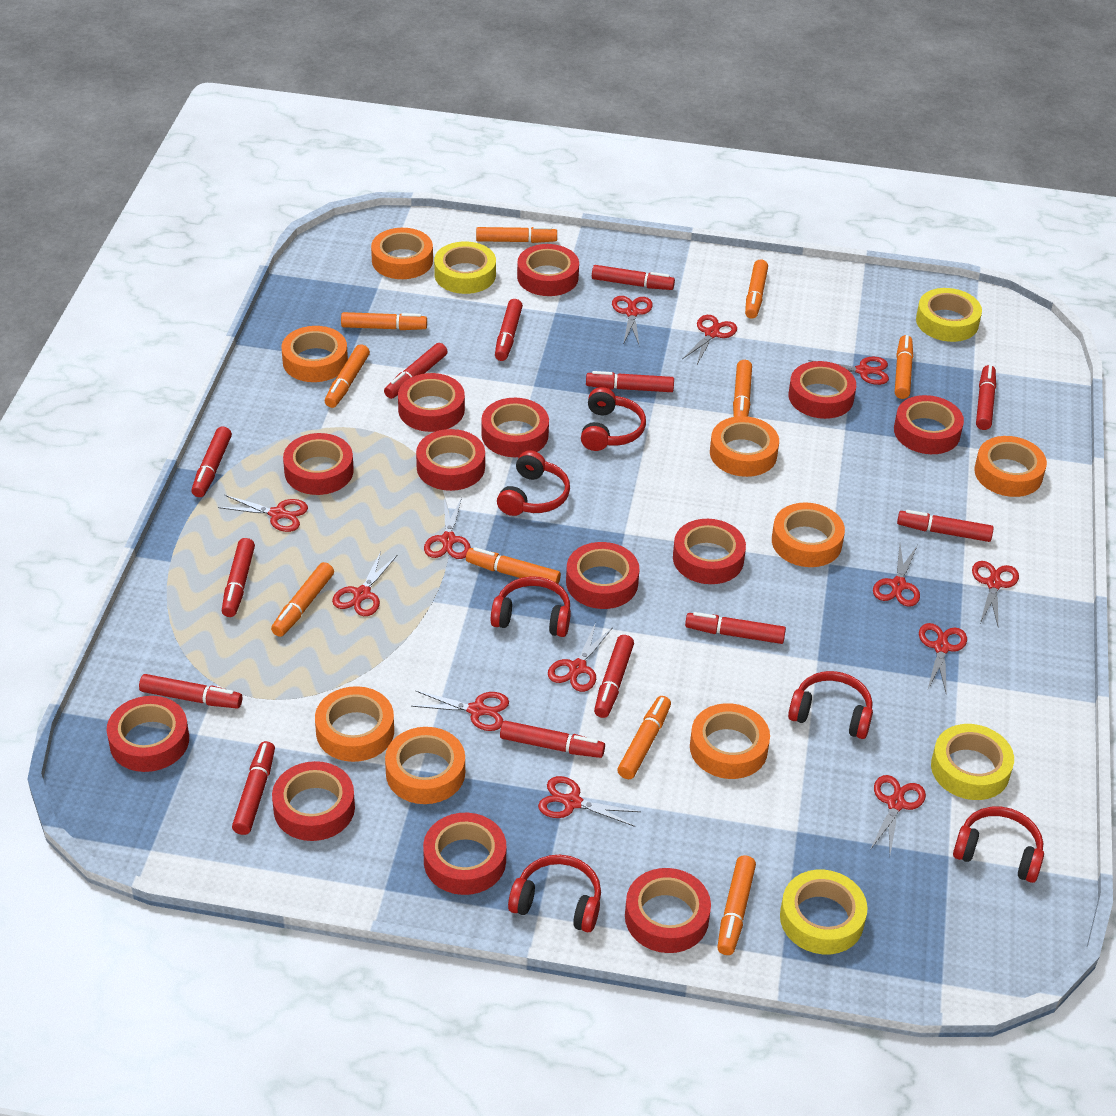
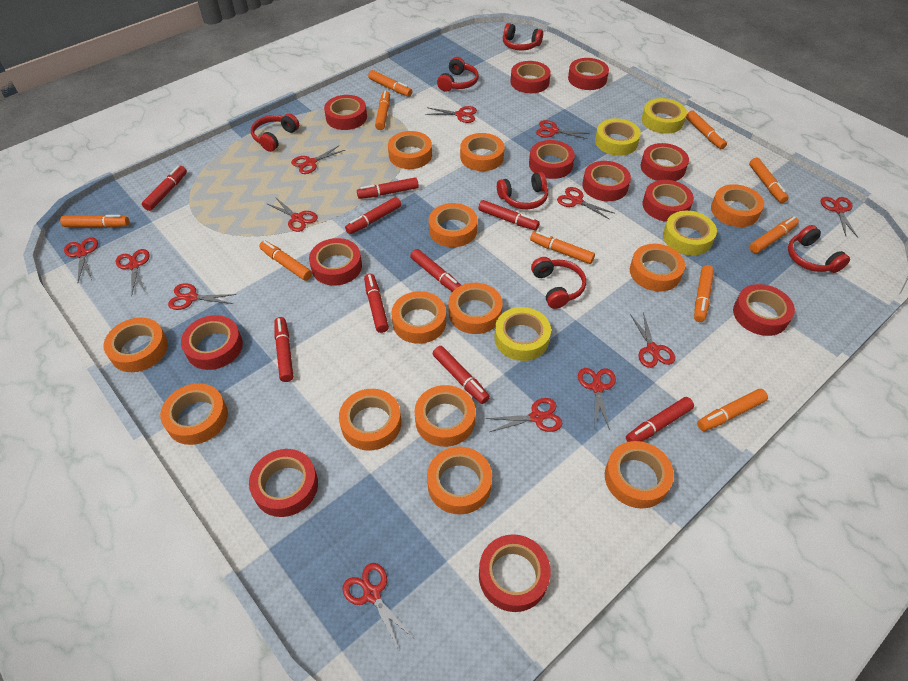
orange tape: 8 -> 13
red marker: 13 -> 9
red tape: 13 -> 12

